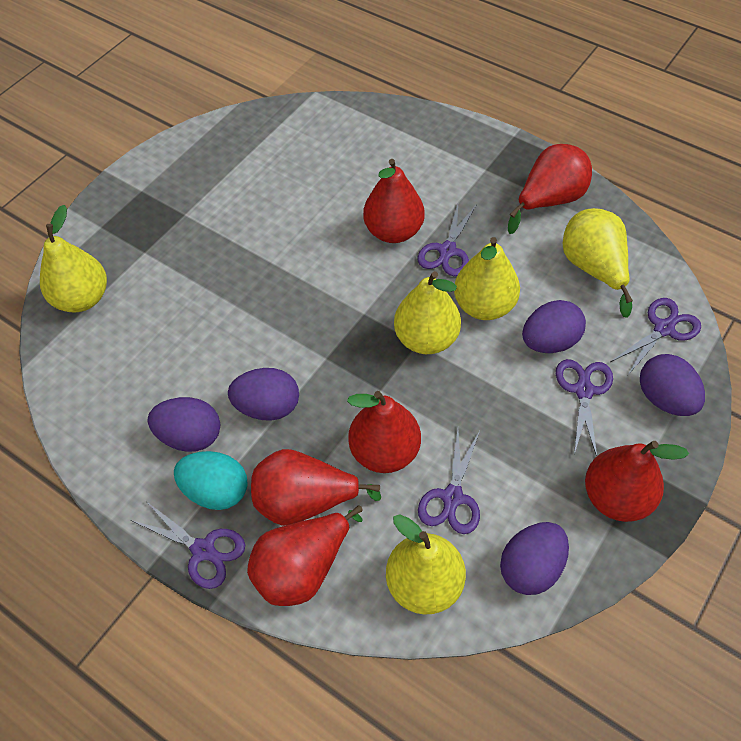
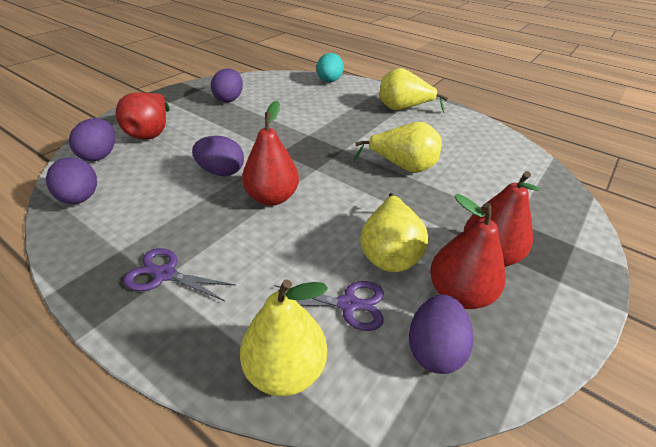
purple scissors: 5 -> 2
red pear: 6 -> 4
yellow pear: 5 -> 4

